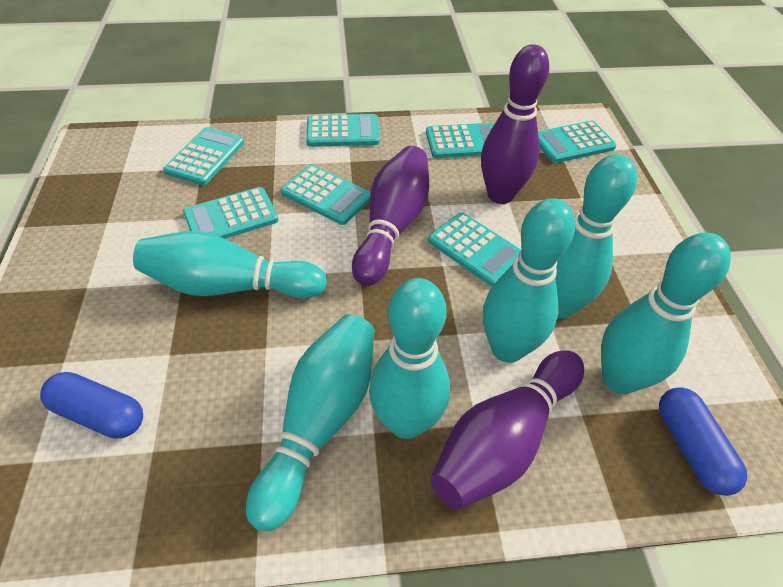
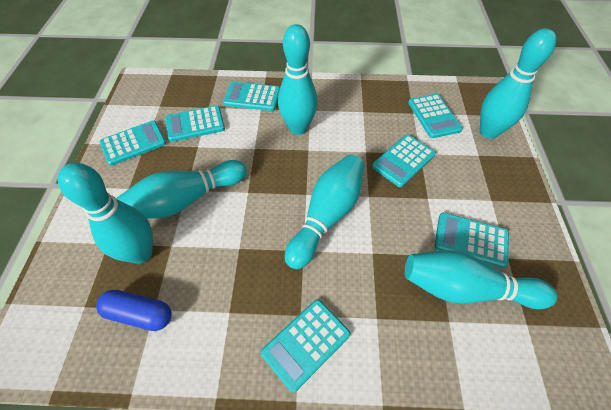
blue capsule: 2 -> 1
purple bowling pin: 3 -> 0

